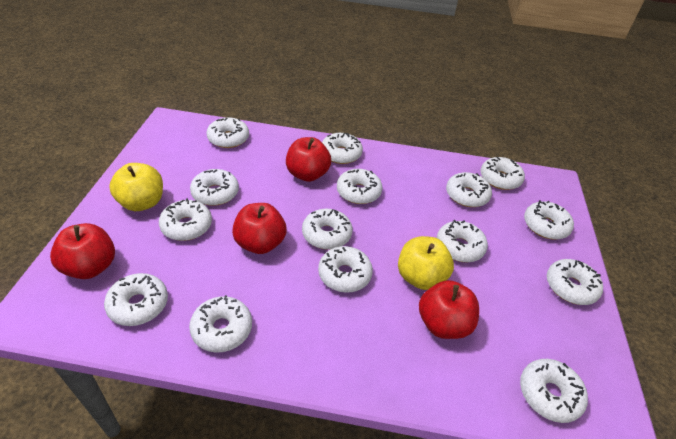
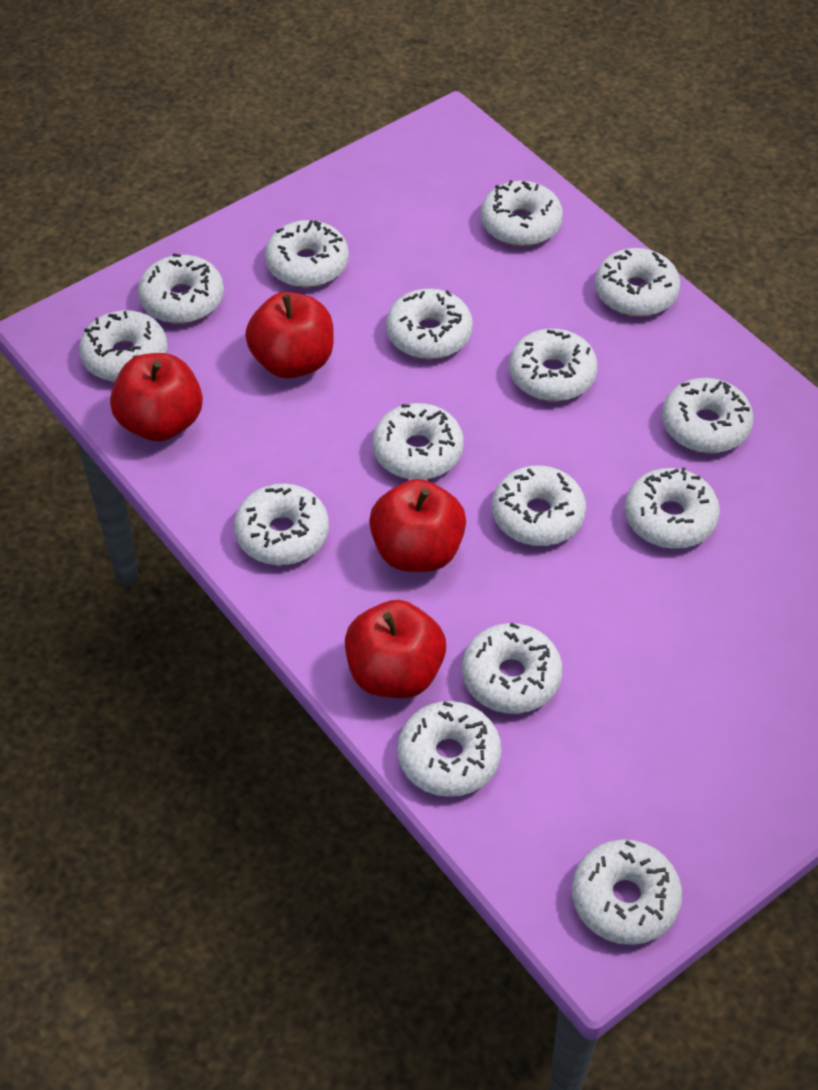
yellow apple: 2 -> 0

